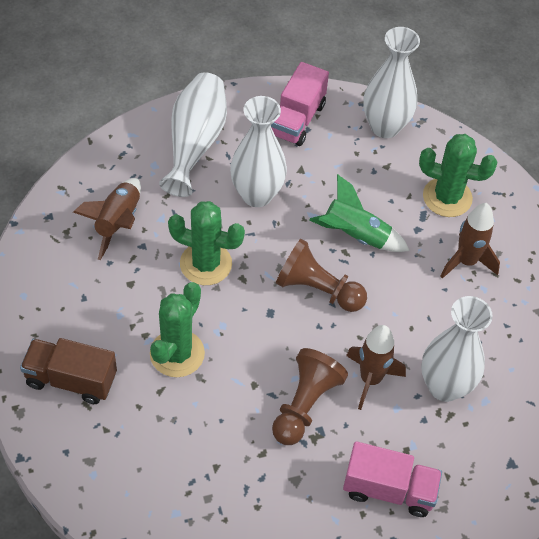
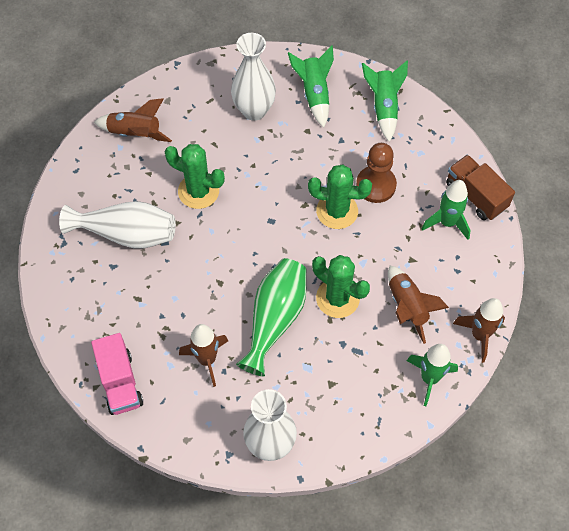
brown pawn: 2 -> 1
brown rocket: 3 -> 4
green rocket: 1 -> 4
green vase: 0 -> 1
pink truck: 2 -> 1
white vase: 4 -> 3

